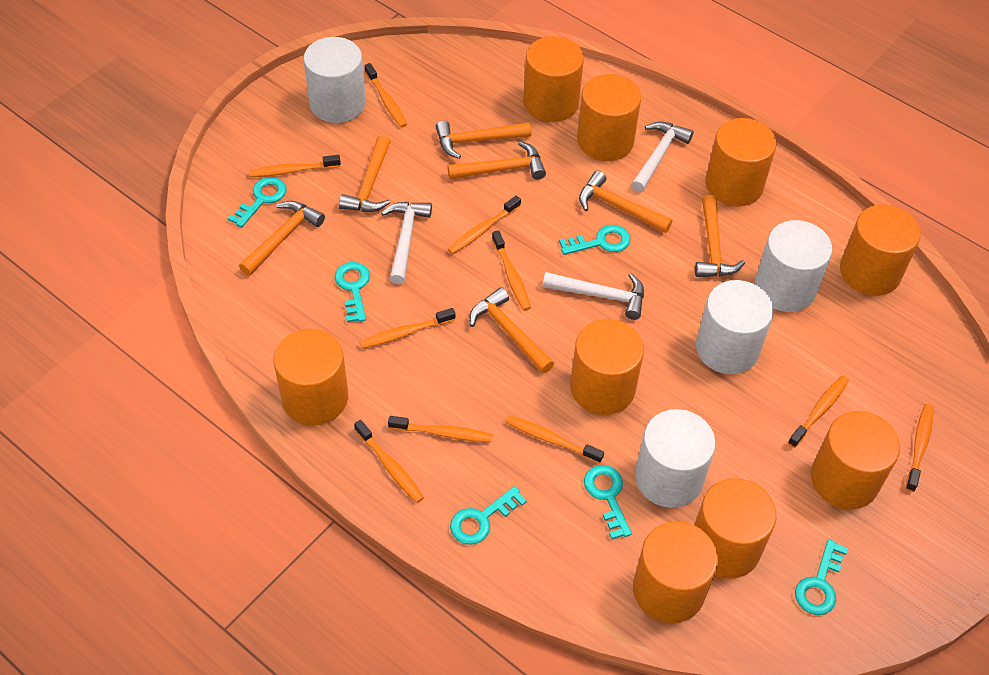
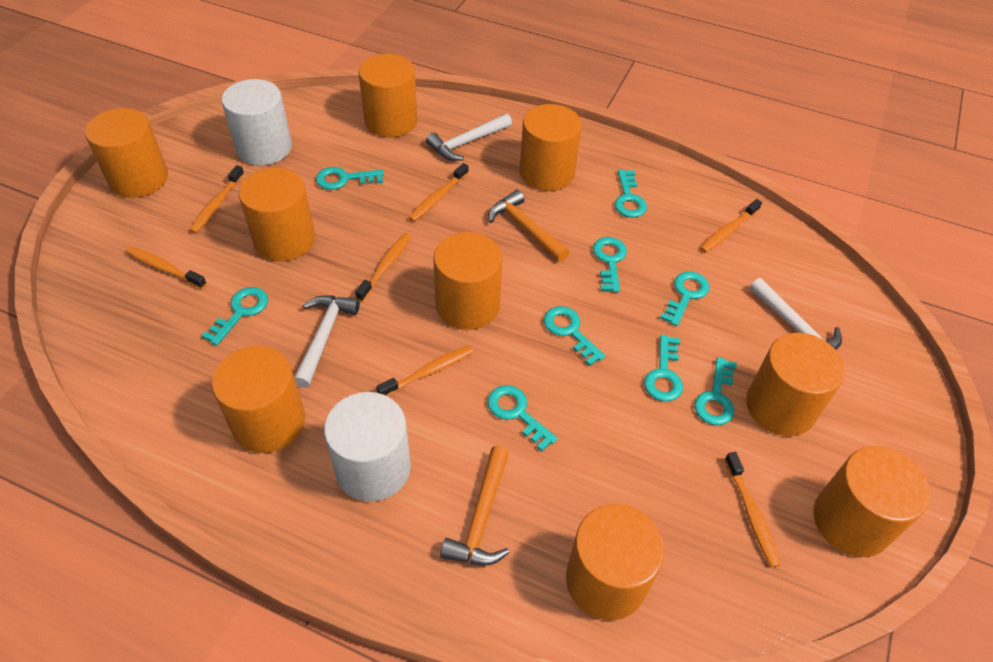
orange hammer: 7 -> 2
orange toothbrush: 10 -> 7
turquoise key: 6 -> 9
white cylinder: 4 -> 2

